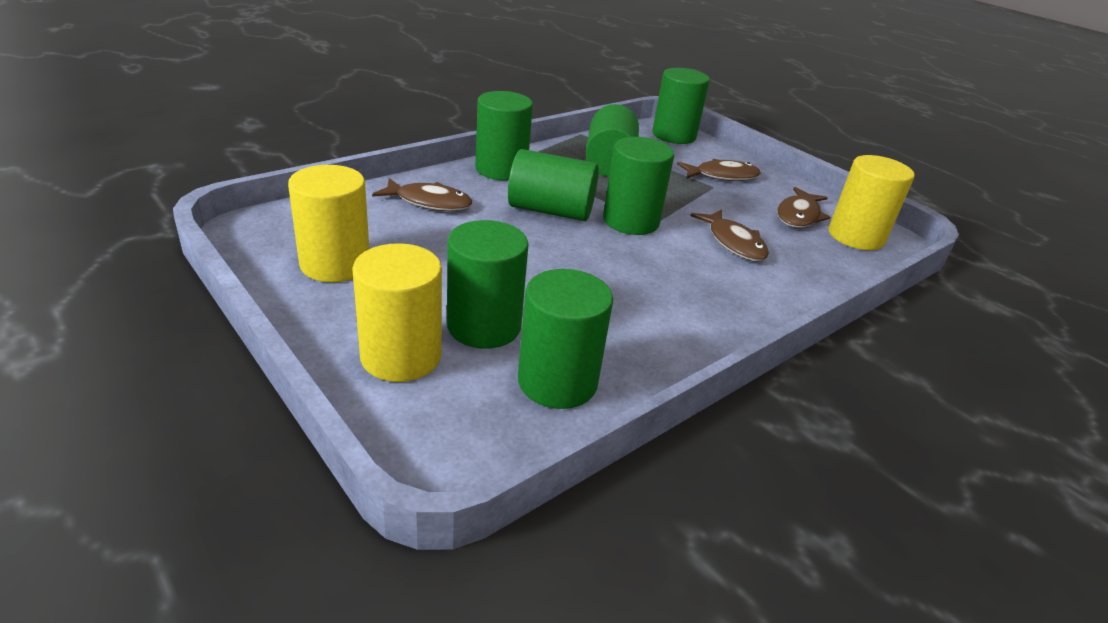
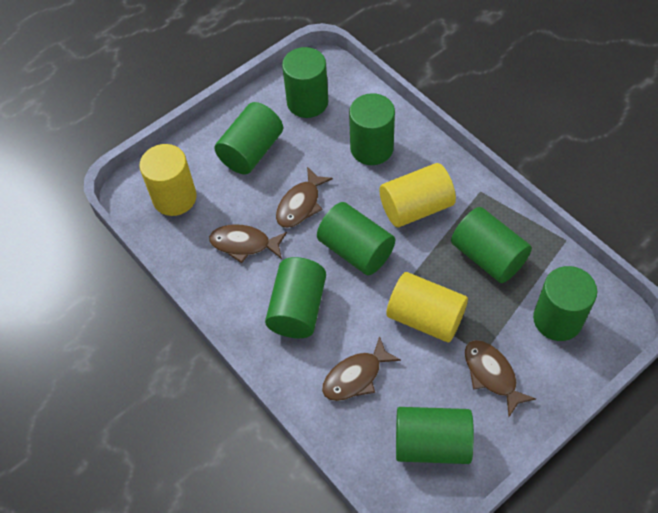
green cylinder: 7 -> 8

